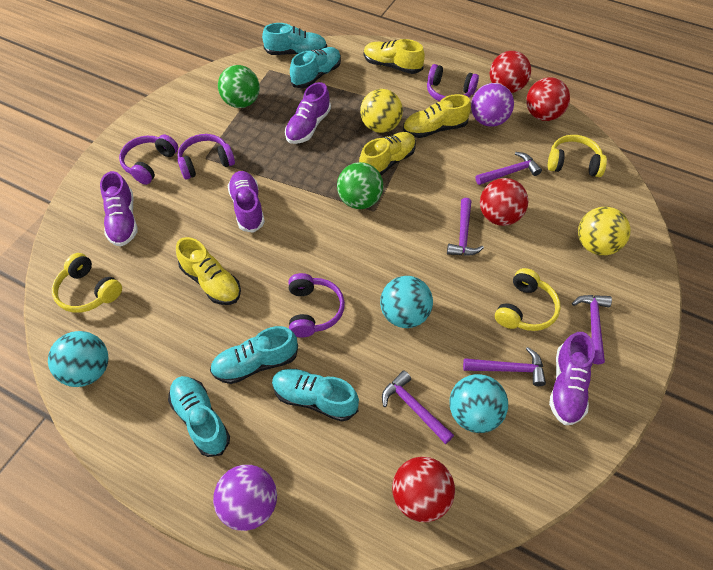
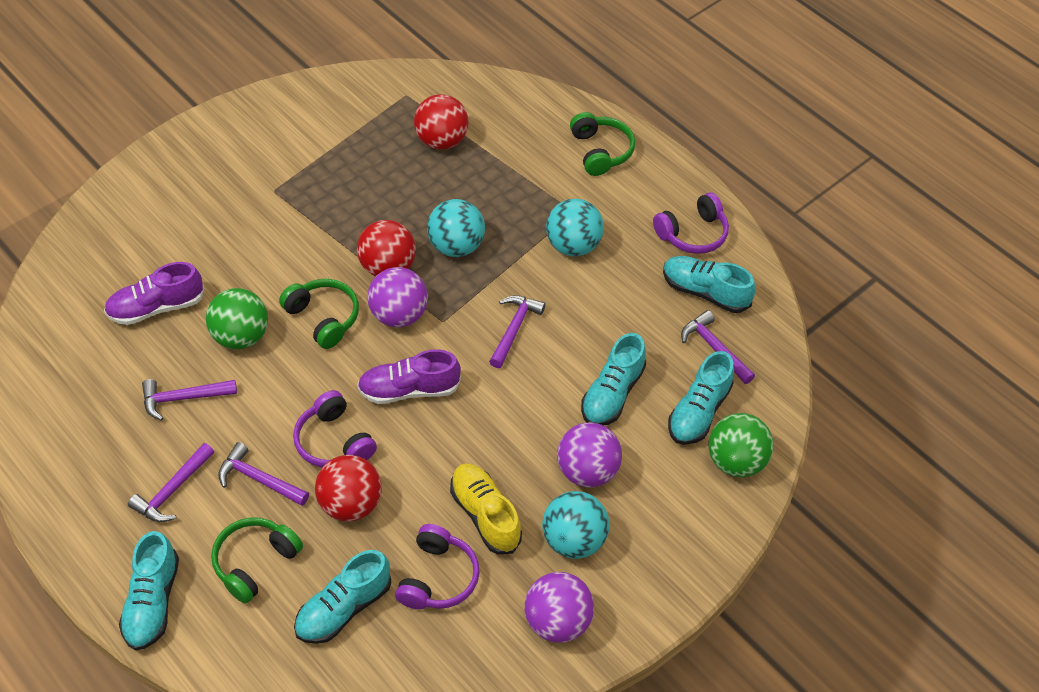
green headphones: 0 -> 3
purple ball: 2 -> 3
purple headphones: 4 -> 3
purple shoe: 4 -> 2
red ball: 4 -> 3
yellow ball: 2 -> 0
yellow headphones: 3 -> 0
yellow shoe: 4 -> 1

